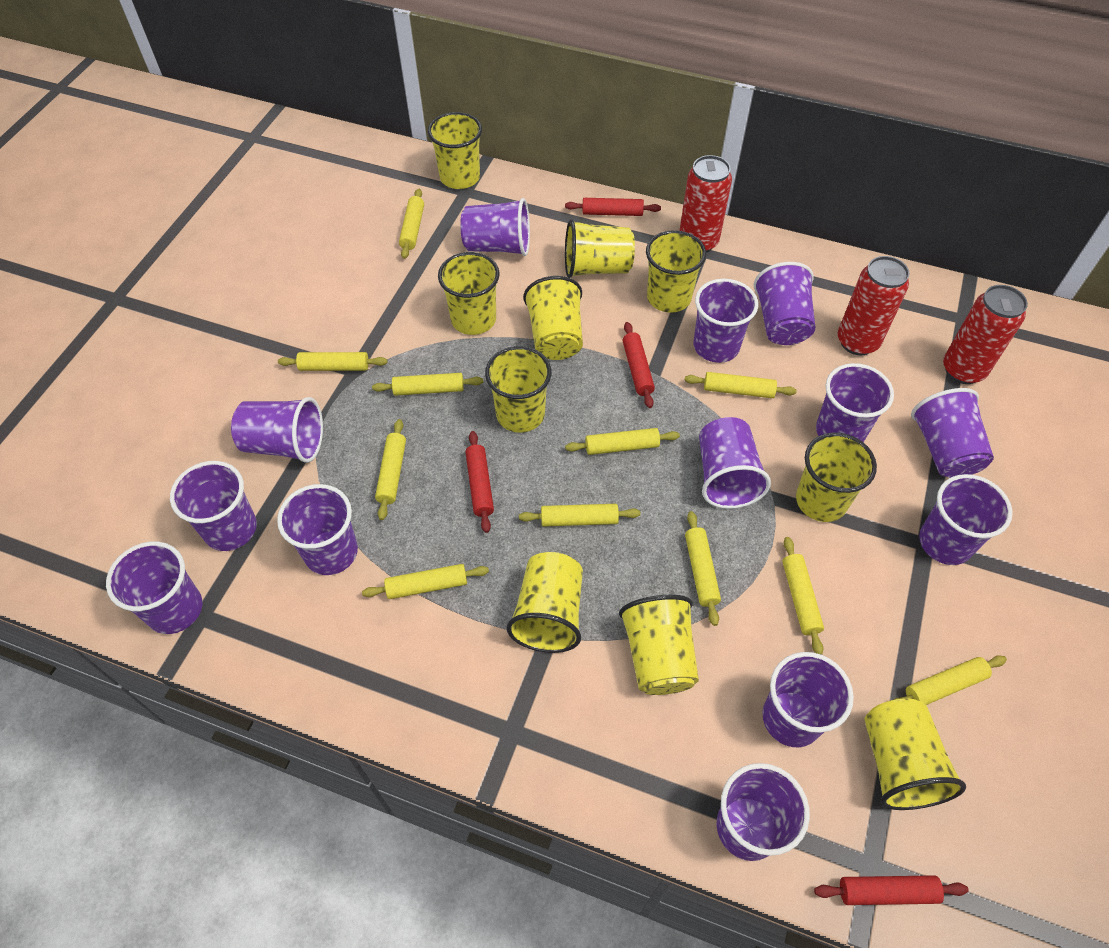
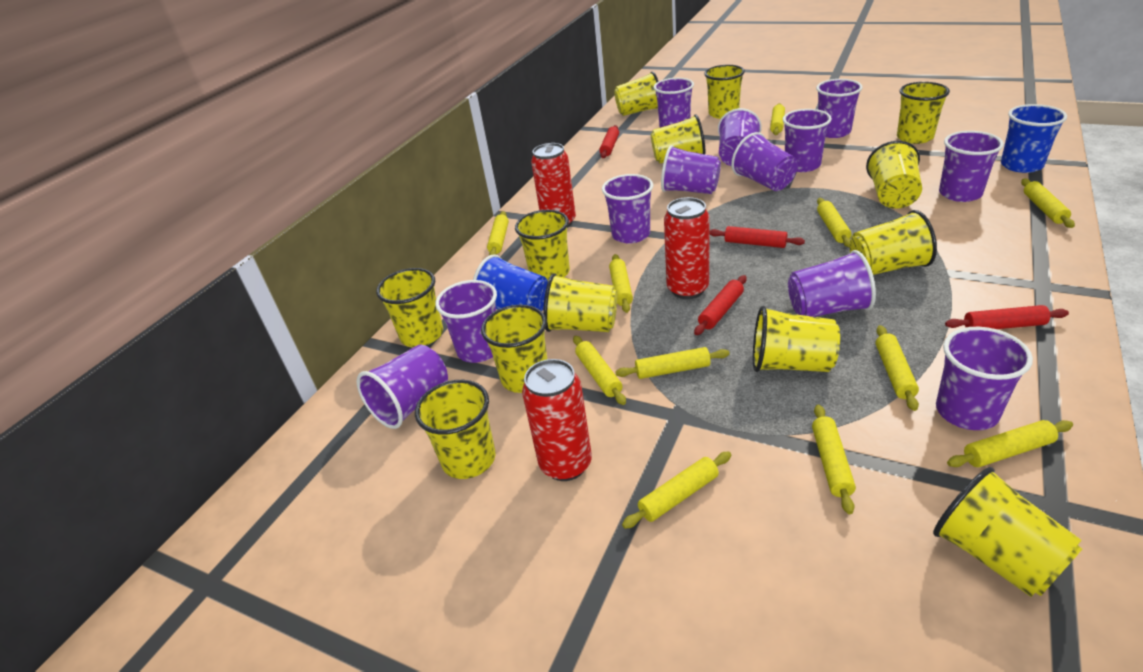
blue cup: 0 -> 2
purple cup: 13 -> 12
yellow cup: 10 -> 13

